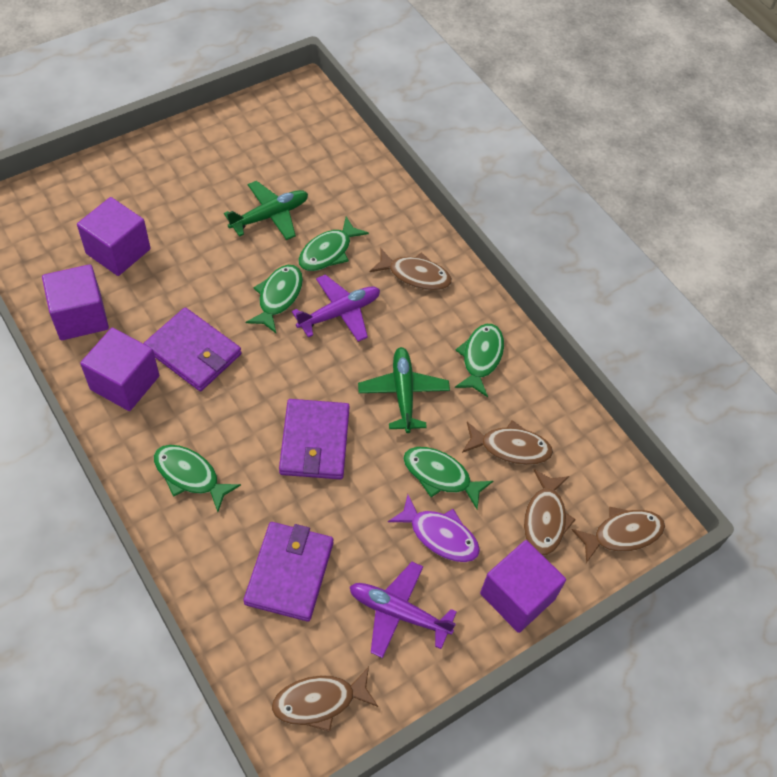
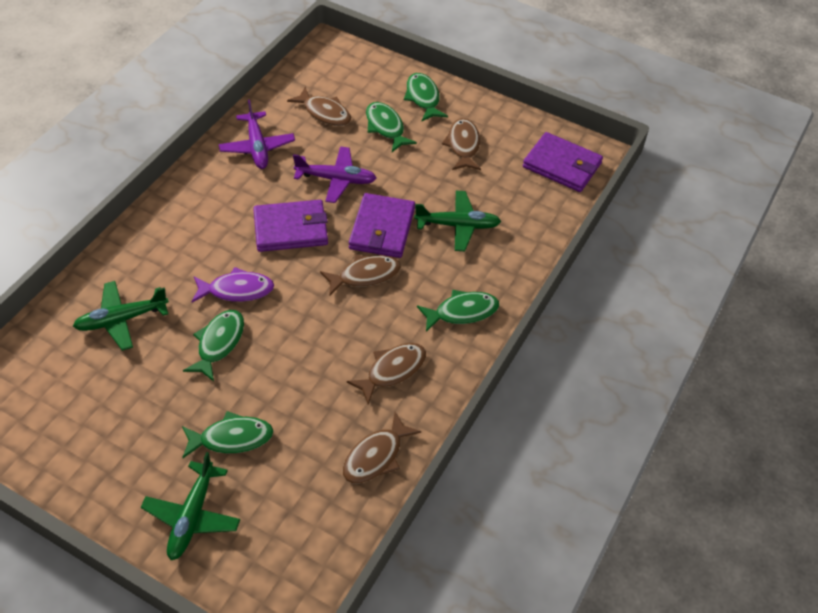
green plane: 2 -> 3
purple cube: 4 -> 0

